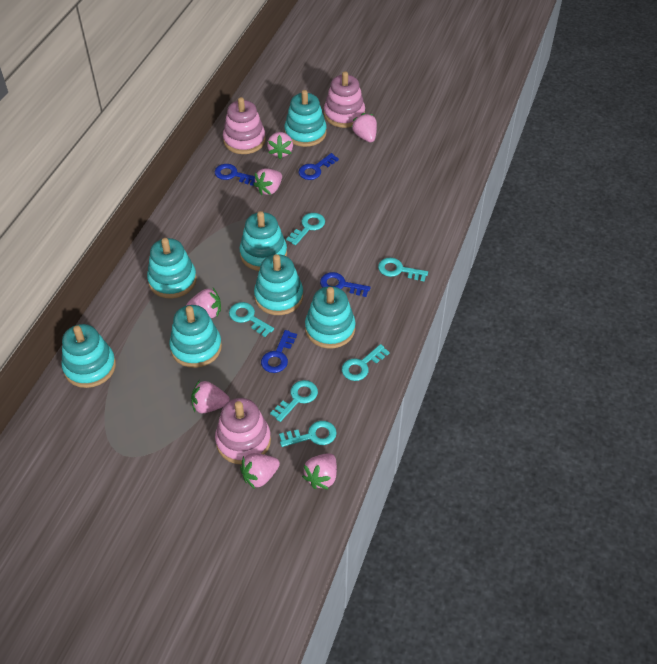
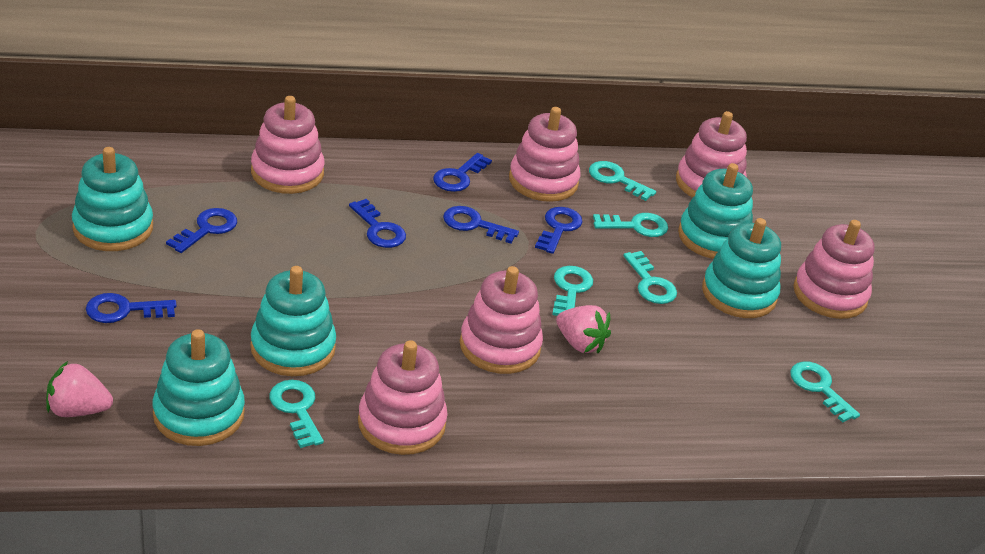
blue key: 4 -> 6
pink stacking toy: 3 -> 6
pink strawberry: 7 -> 2
turquoise stacking toy: 7 -> 5

